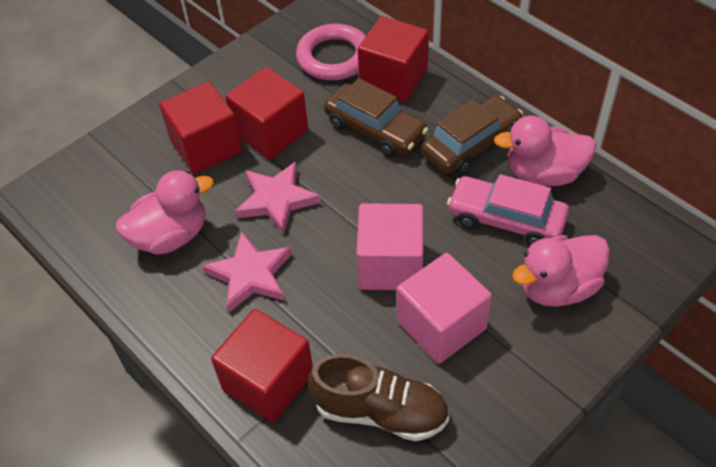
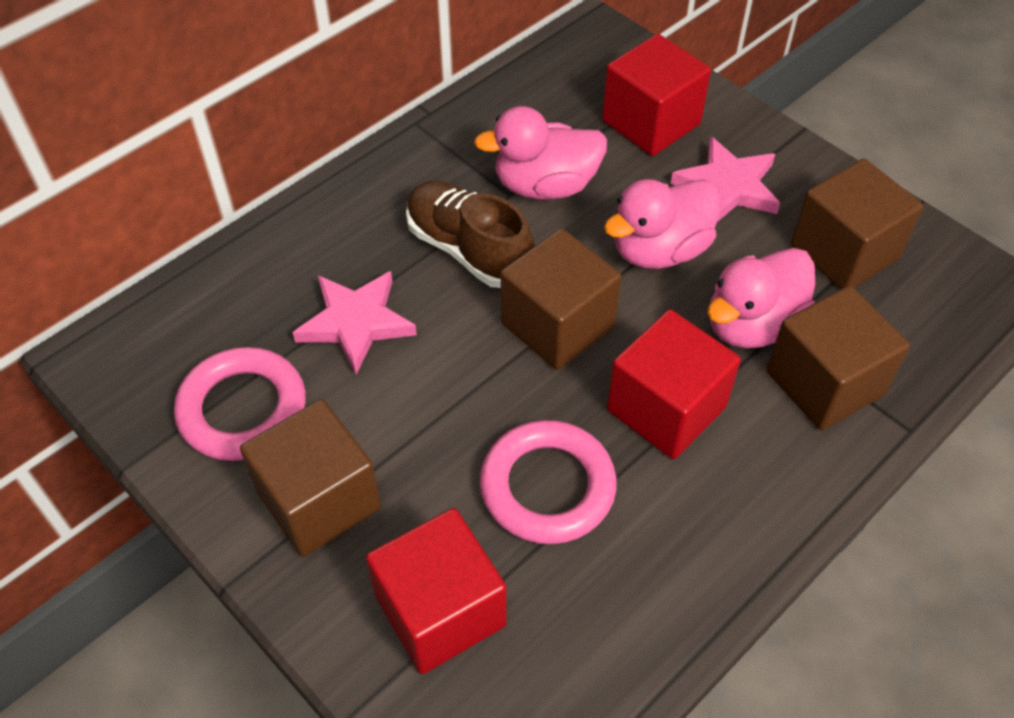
brown car: 2 -> 0
brown cube: 0 -> 4
pink car: 1 -> 0
pink cube: 2 -> 0
pink ring: 1 -> 2
red cube: 4 -> 3

